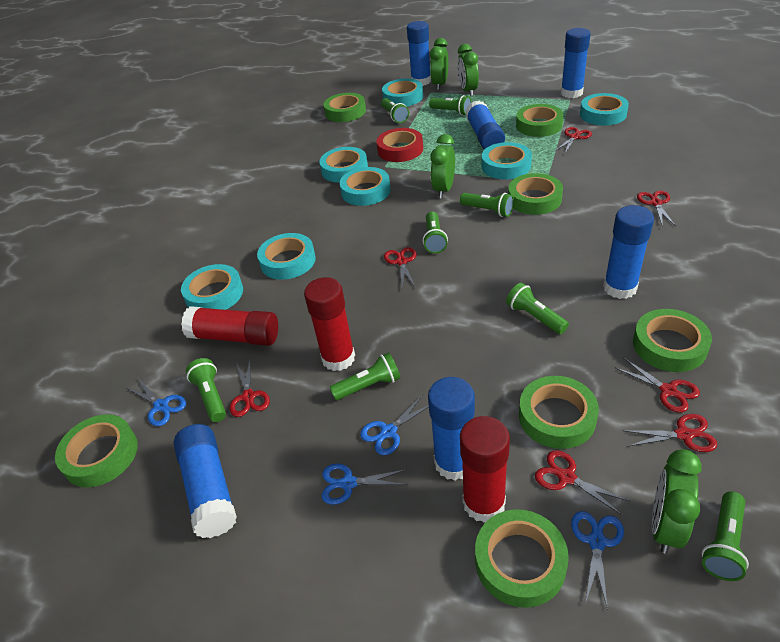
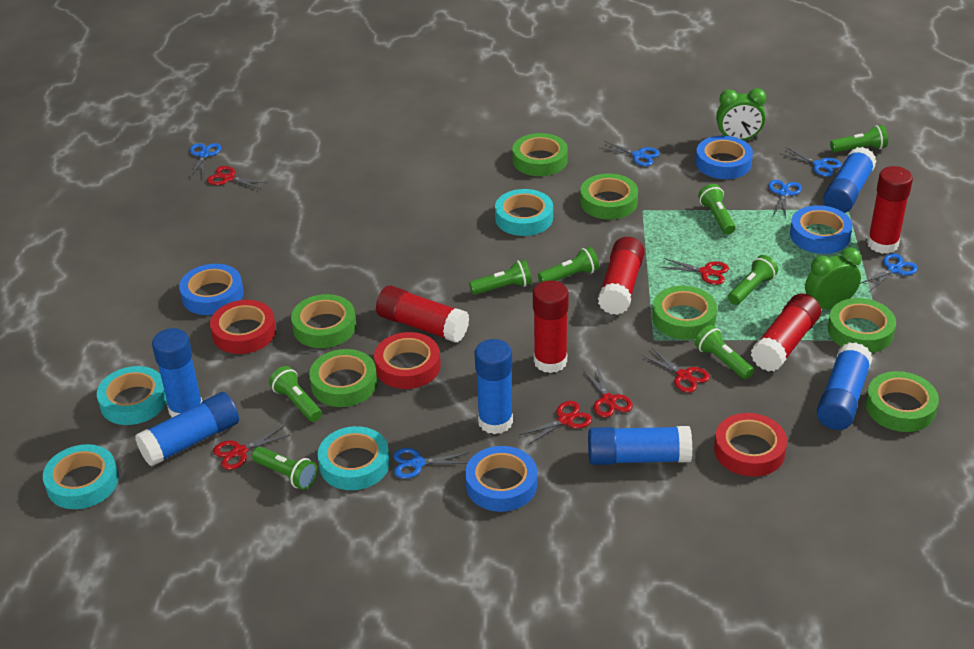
blue scissors: 4 -> 6
blue tape: 0 -> 4
green clock: 4 -> 2
red glue stick: 3 -> 5
red scissors: 7 -> 6
red tape: 1 -> 3
turquoise tape: 7 -> 4

